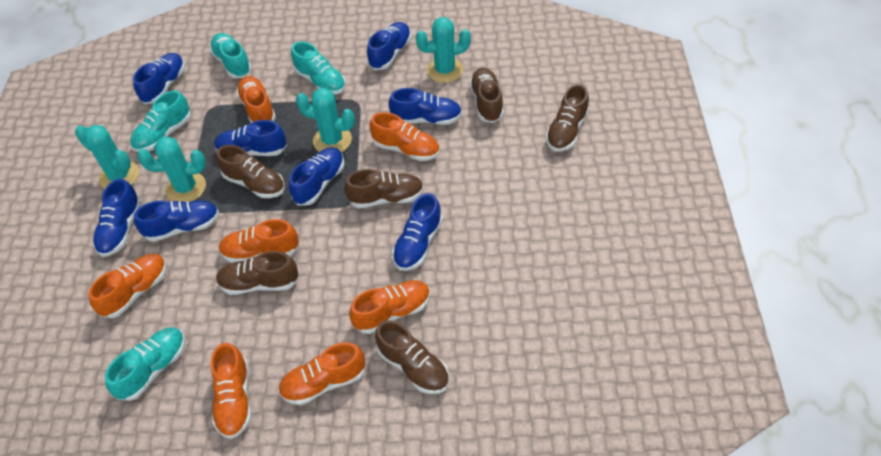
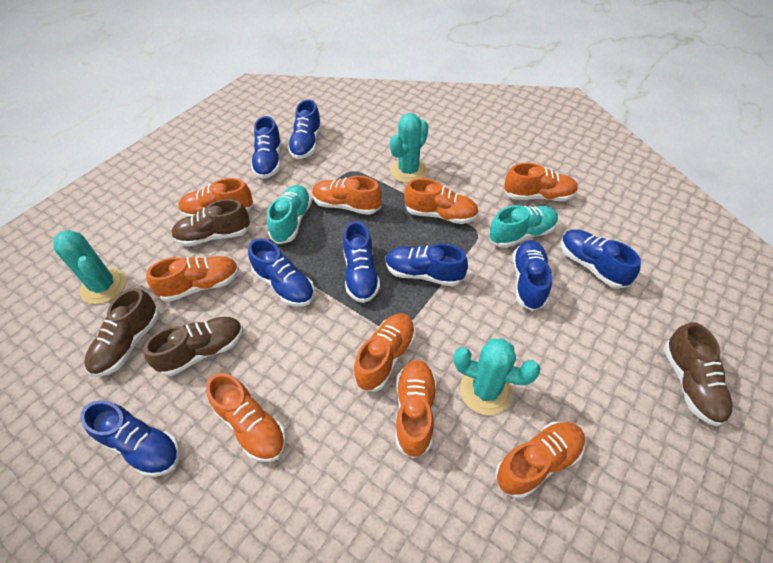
brown shoe: 6 -> 4
orange shoe: 7 -> 9
turquoise cactus: 4 -> 3
turquoise shoe: 4 -> 2

